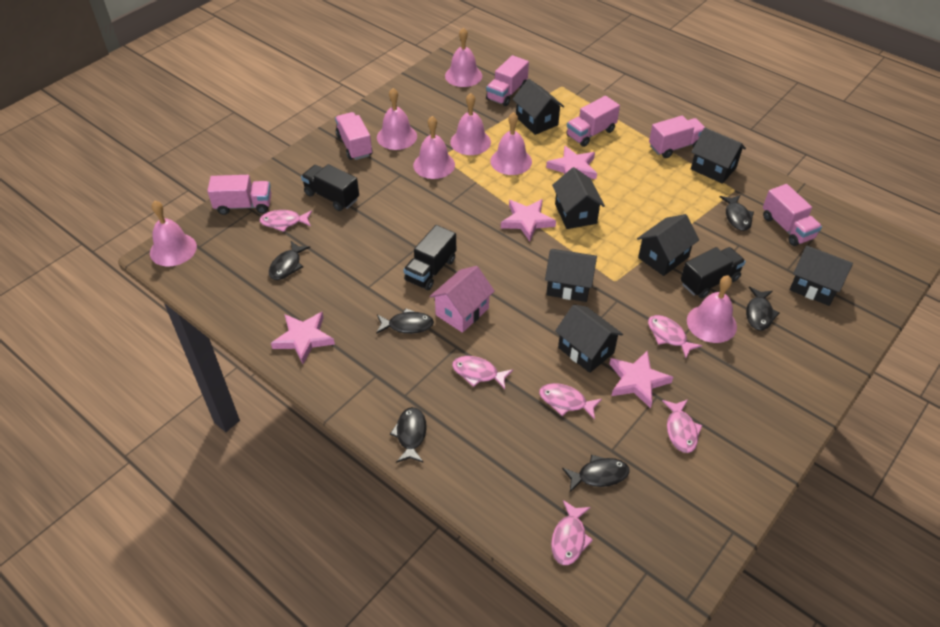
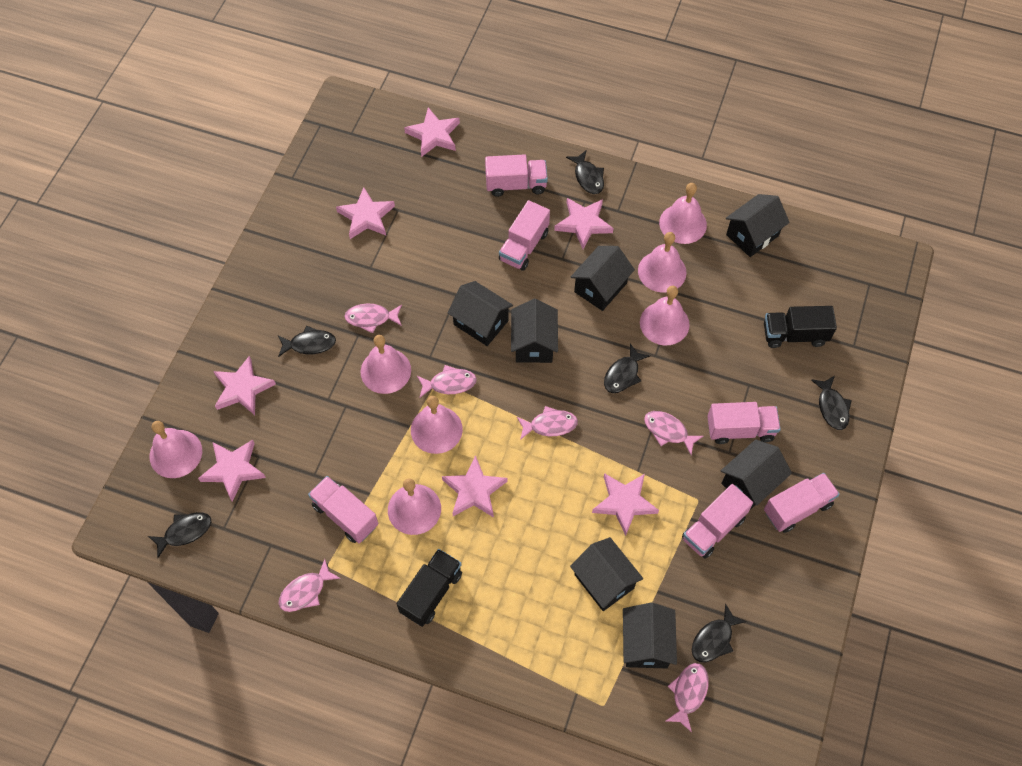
black truck: 3 -> 2
pink house: 1 -> 0
pink star: 4 -> 7

